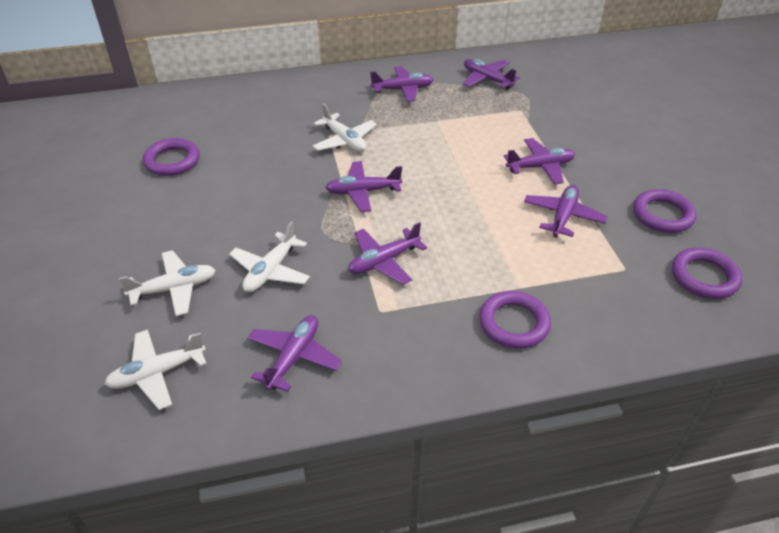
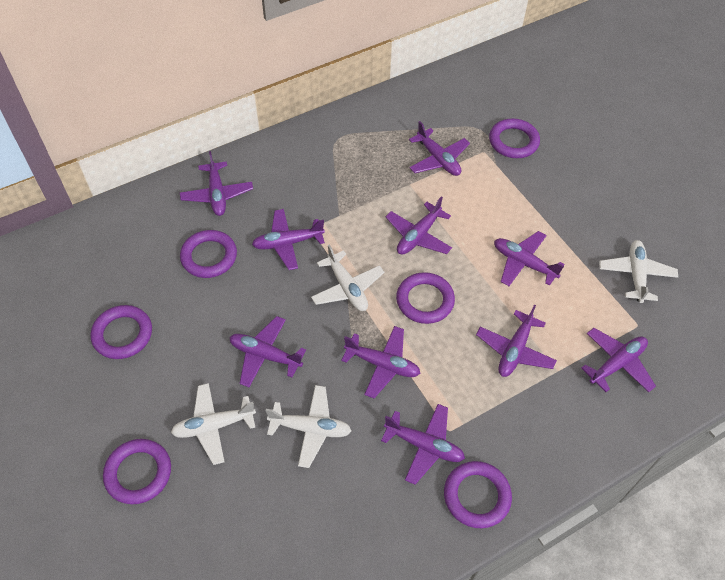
purple plane: 7 -> 10
purple ring: 4 -> 6

